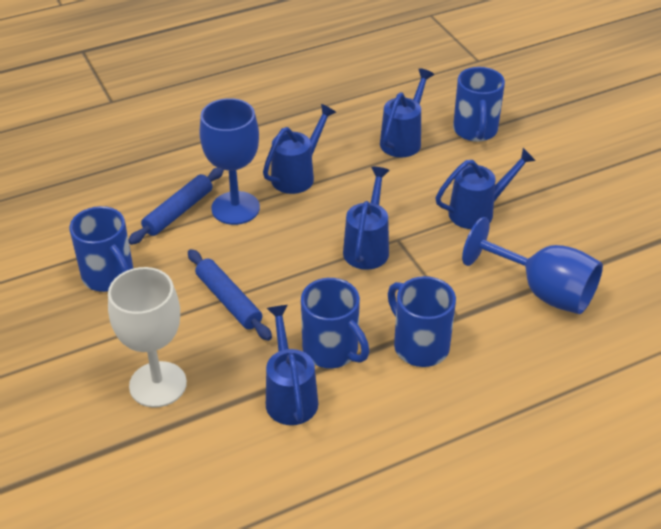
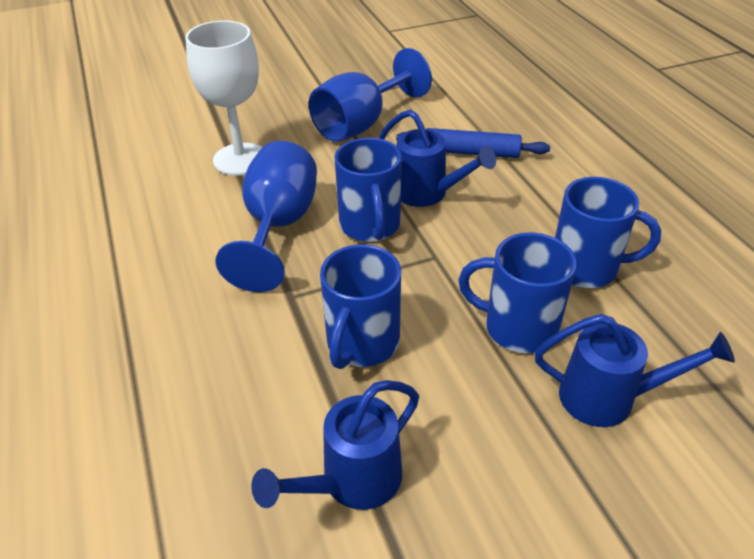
blue rolling pin: 2 -> 1
blue watering can: 5 -> 3

